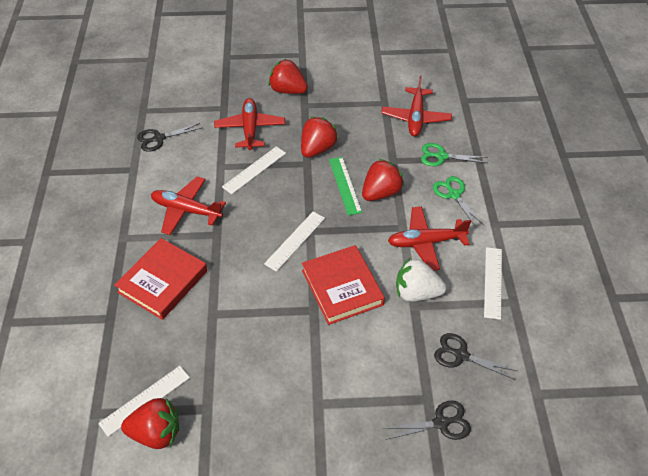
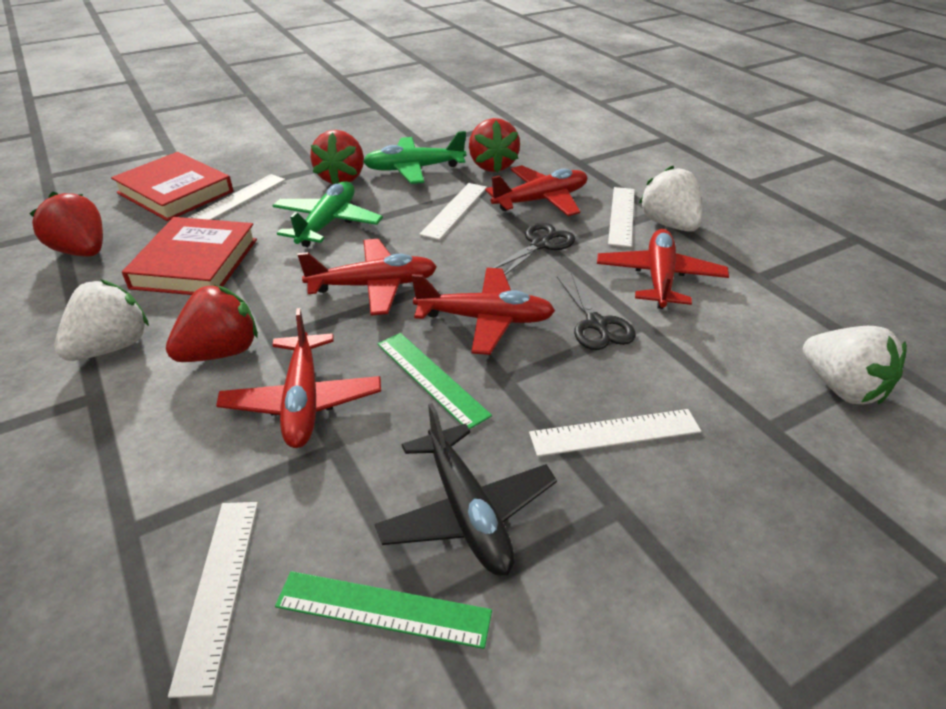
black plane: 0 -> 1
black scissors: 3 -> 2
green plane: 0 -> 2
green ruler: 1 -> 2
green scissors: 2 -> 0
red plane: 4 -> 5
white ruler: 4 -> 5
white strawberry: 1 -> 3

